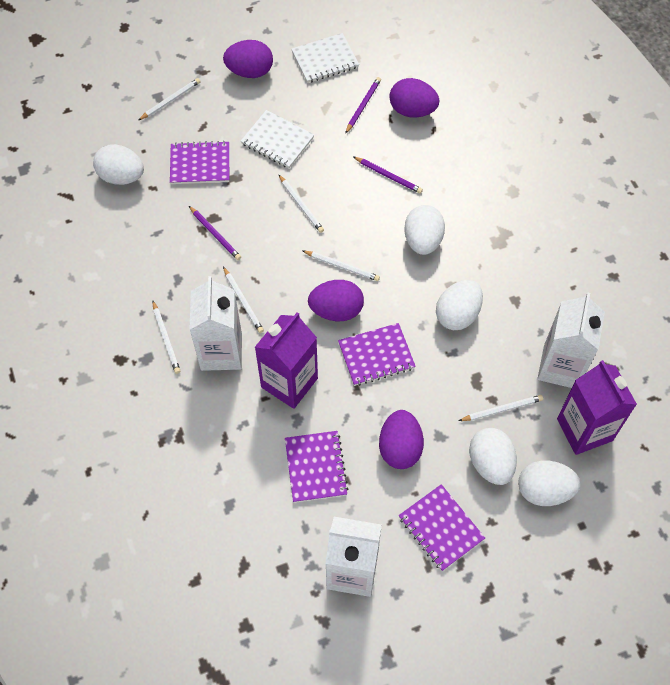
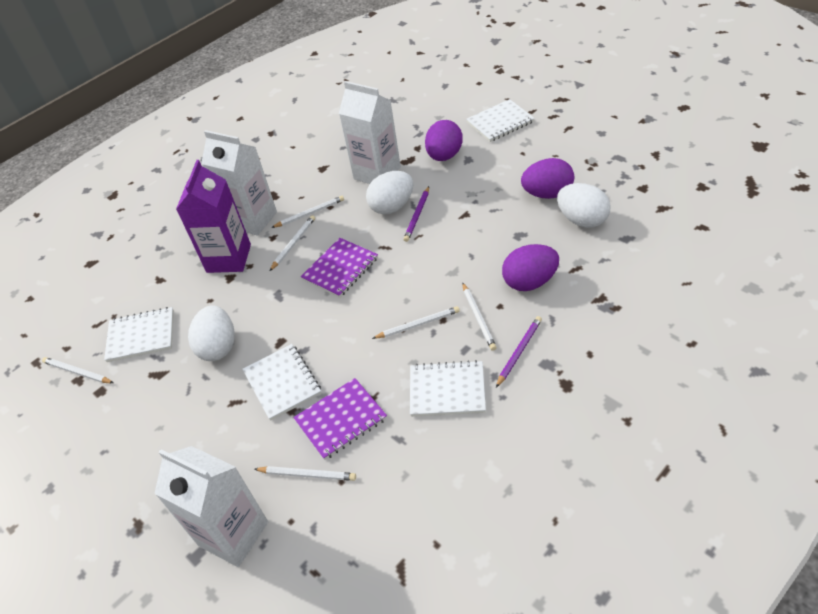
purple carton: 2 -> 1
purple egg: 4 -> 3
purple notebook: 4 -> 2
purple pencil: 3 -> 2
white egg: 5 -> 3
white notebook: 2 -> 4

